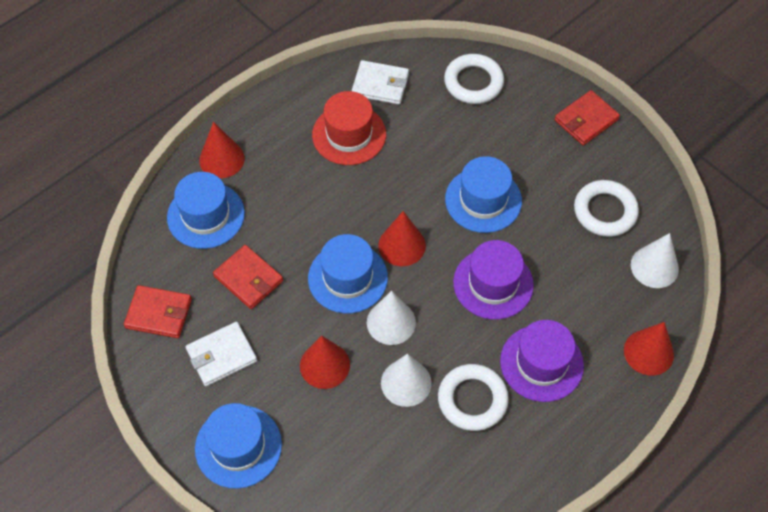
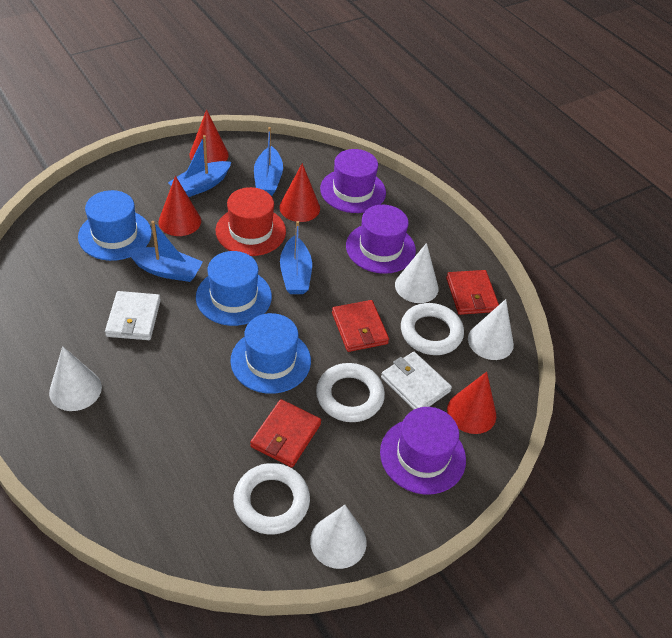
blue boat: 0 -> 4
blue hat: 4 -> 3
purple hat: 2 -> 3
white cone: 3 -> 4

